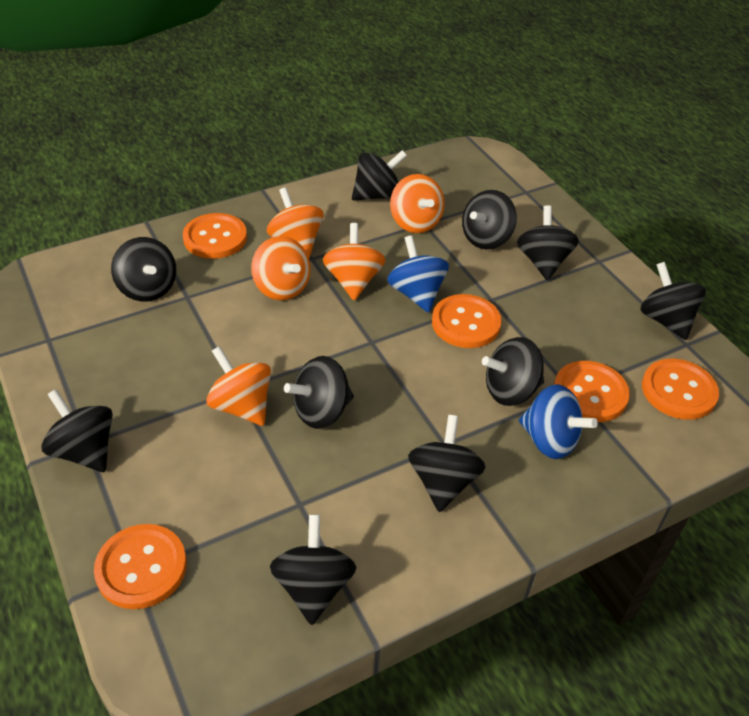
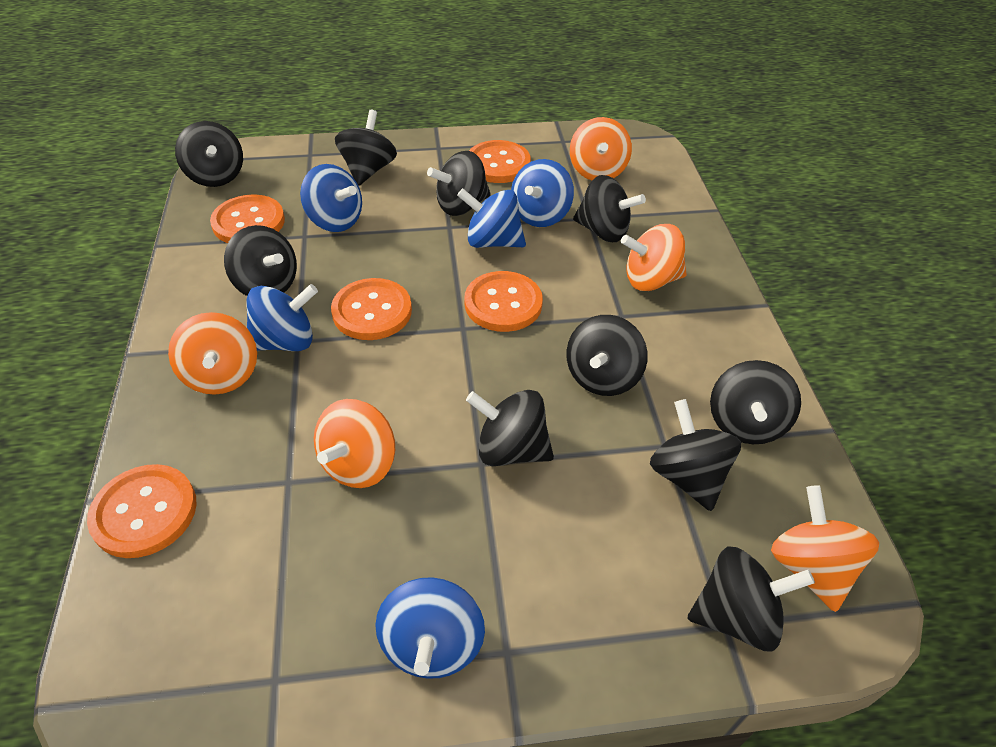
blue spinning top: 2 -> 5

